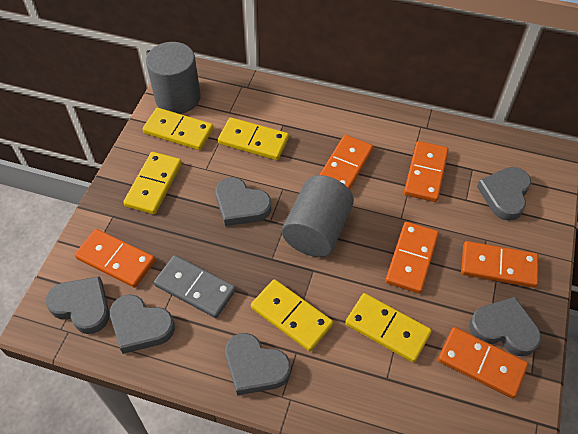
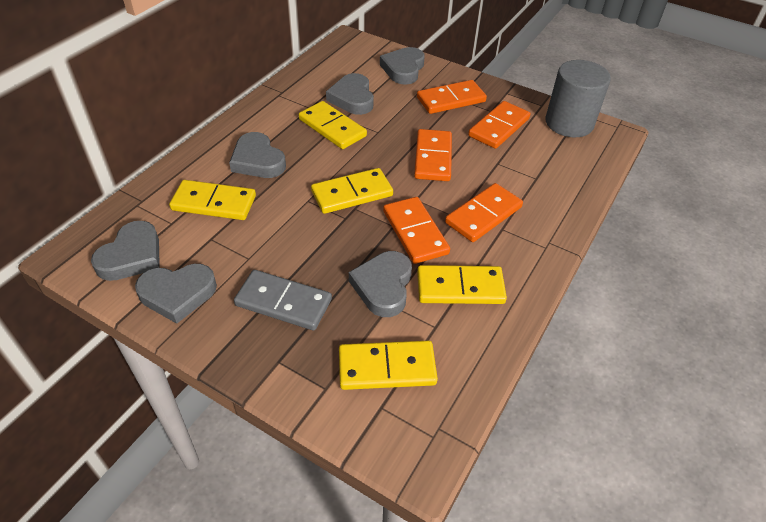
grey cylinder: 2 -> 1
orange domino: 6 -> 5

